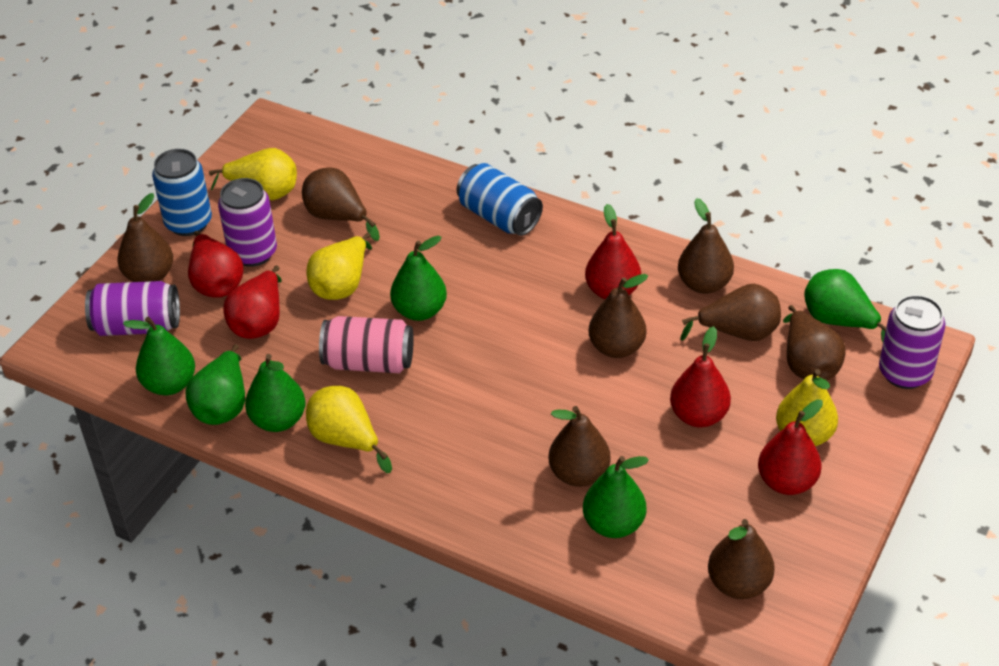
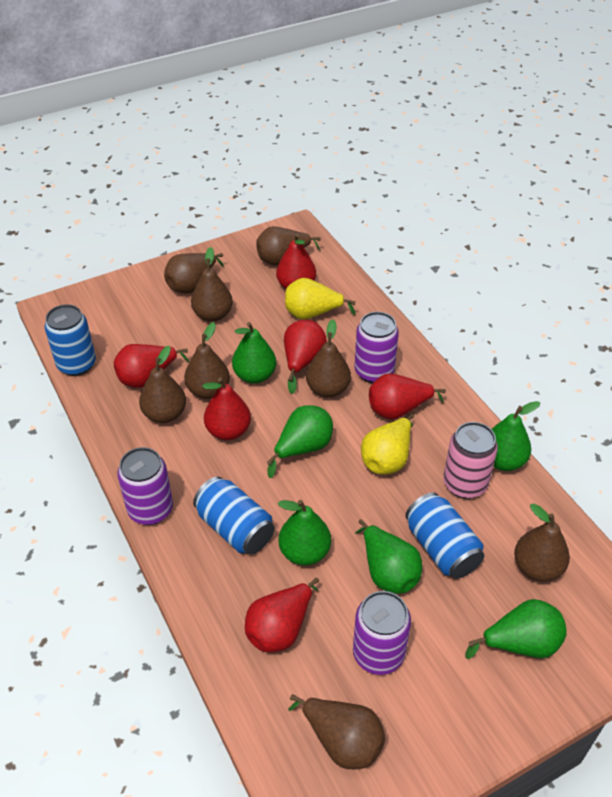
blue can: 2 -> 3
red pear: 5 -> 6
yellow pear: 4 -> 2

